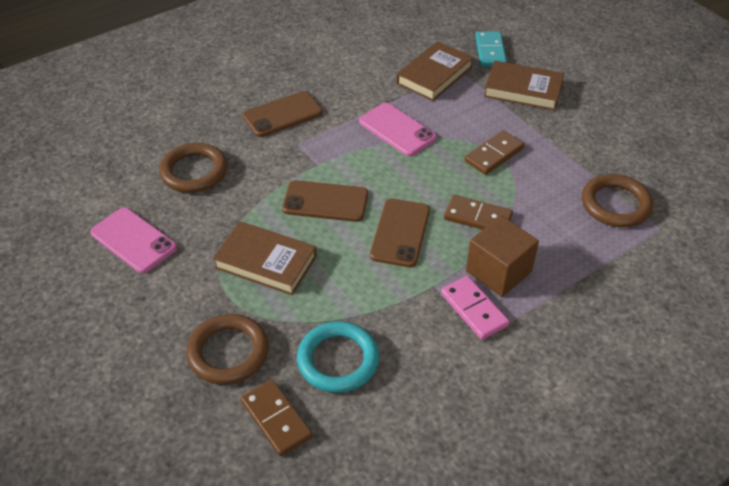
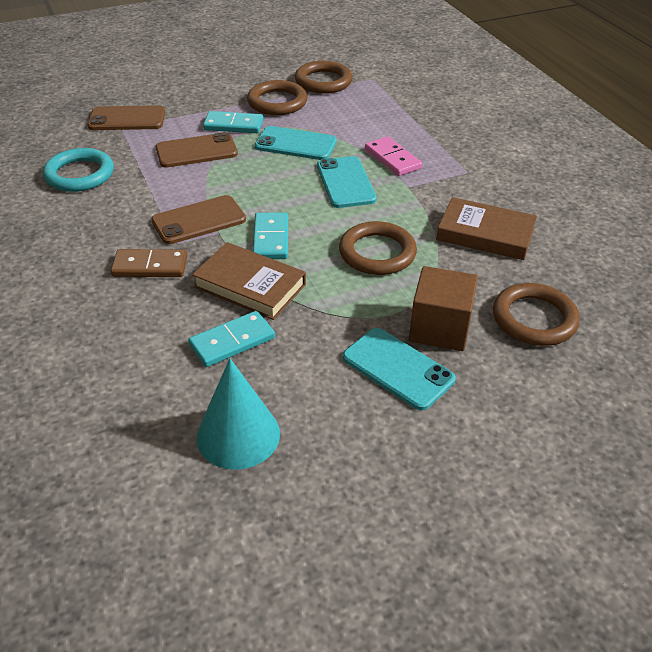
brown book: 3 -> 2
brown domino: 3 -> 1
brown ring: 3 -> 4
pink phone: 2 -> 0
turquoise cone: 0 -> 1
turquoise domino: 1 -> 3
turquoise phone: 0 -> 3

